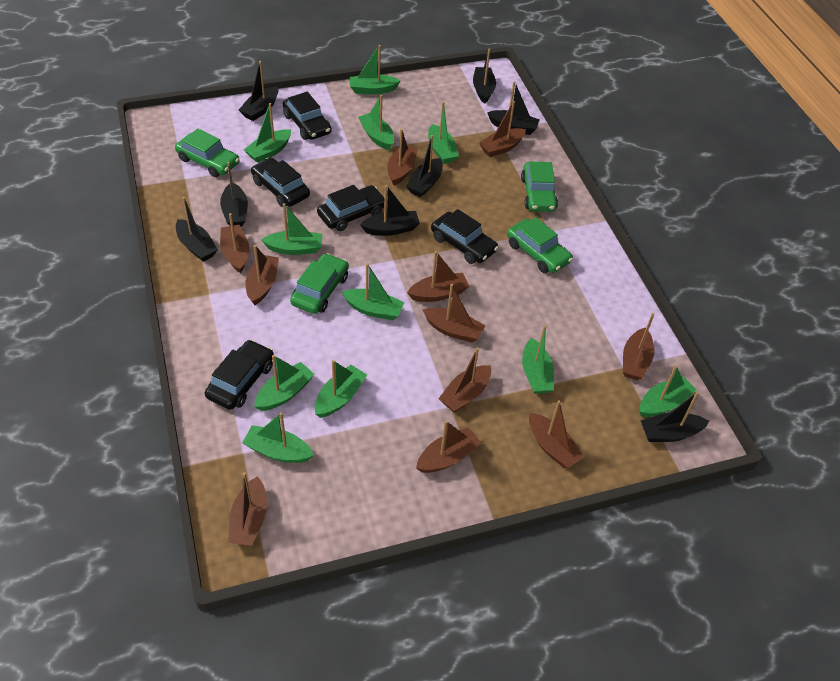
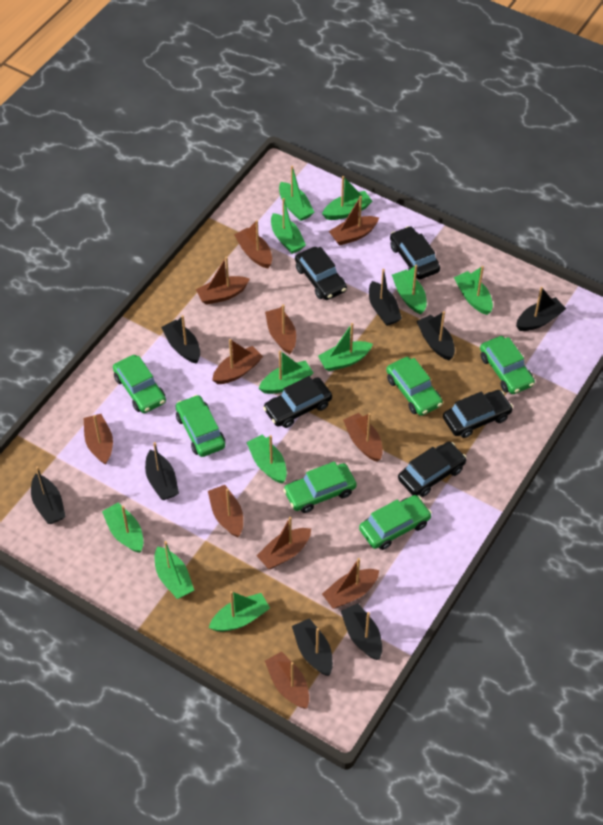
green car: 4 -> 6

